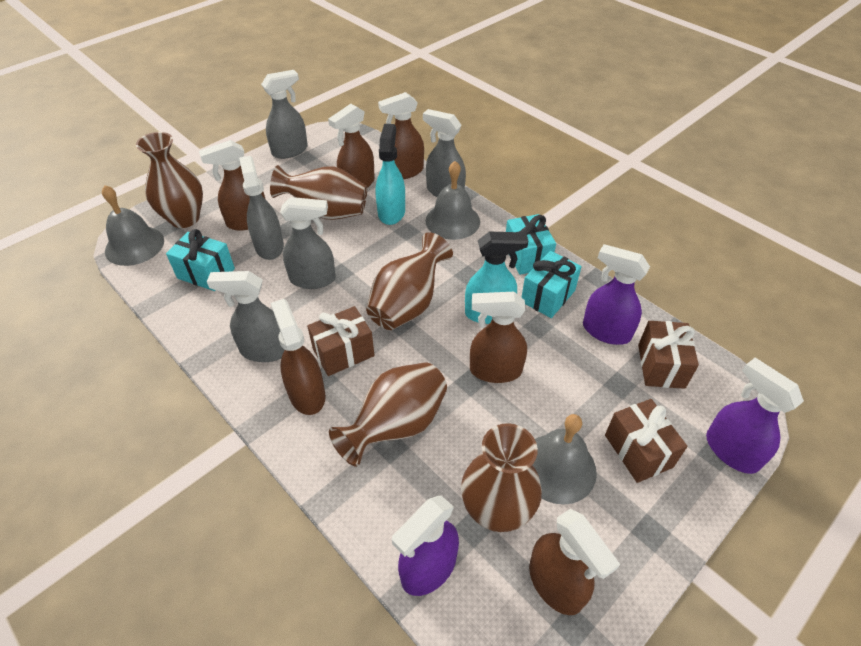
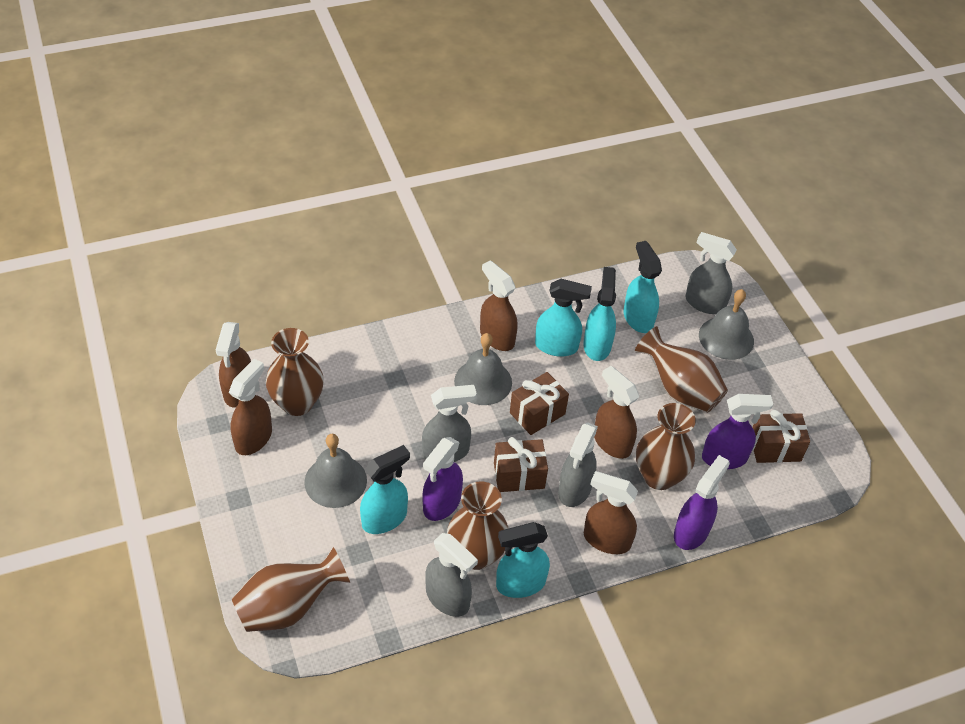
brown spray bottle: 6 -> 5
grey spray bottle: 5 -> 4
turquoise gift: 3 -> 0
turquoise spray bottle: 2 -> 5

